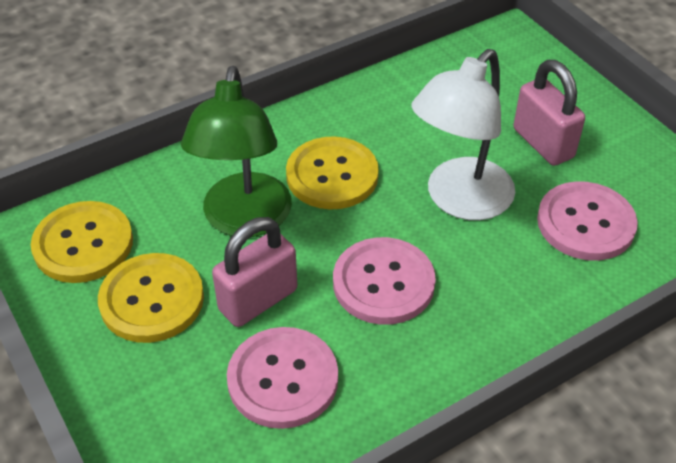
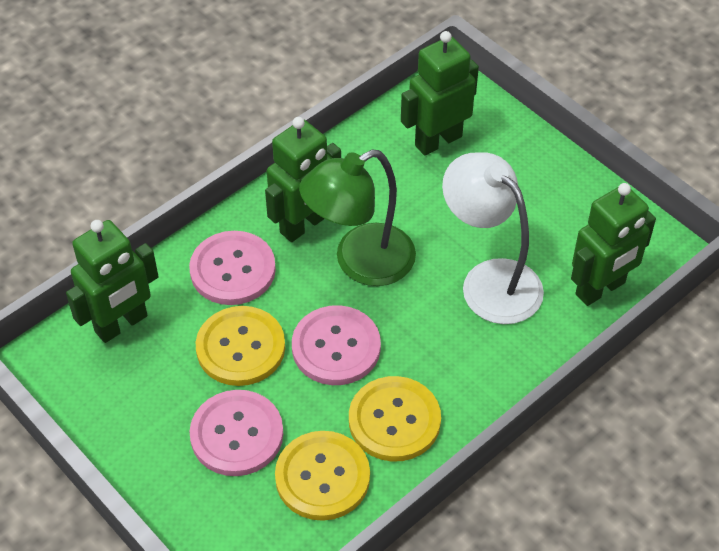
green robot: 0 -> 4
pink padlock: 2 -> 0

